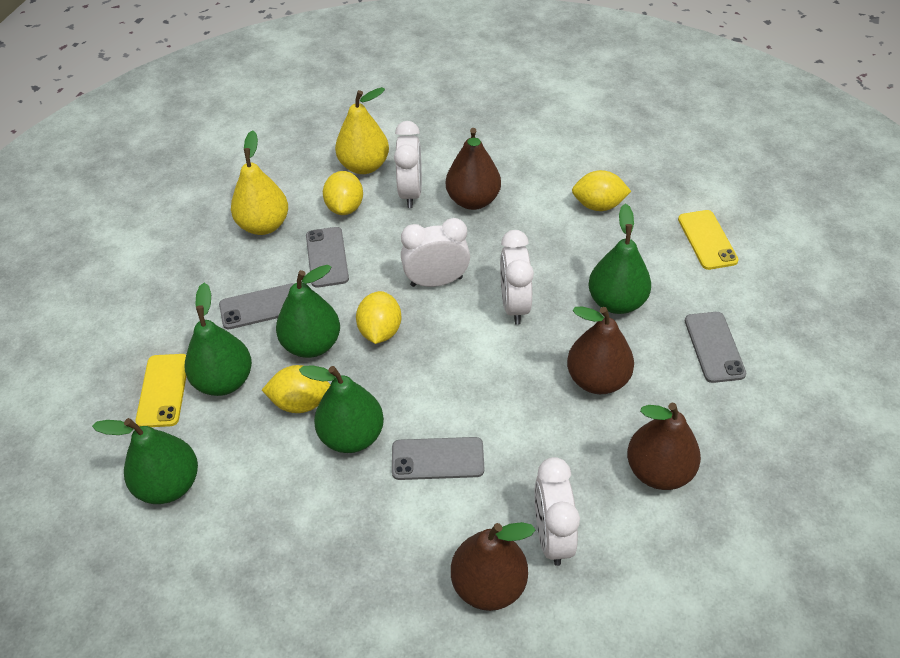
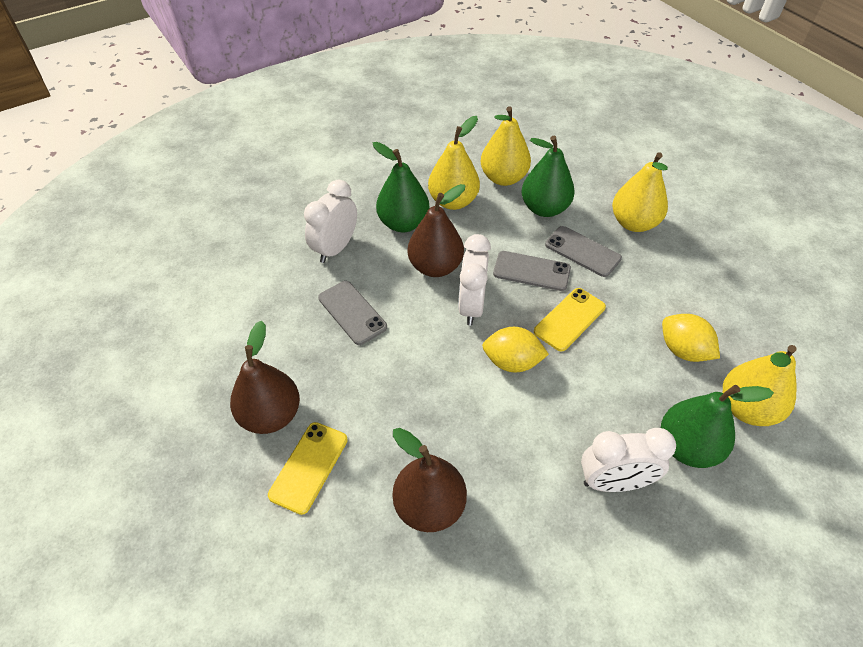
brown pear: 4 -> 3
green pear: 5 -> 3
grey phone: 4 -> 3
white clock: 4 -> 3
yellow lemon: 4 -> 2
yellow pear: 2 -> 4

